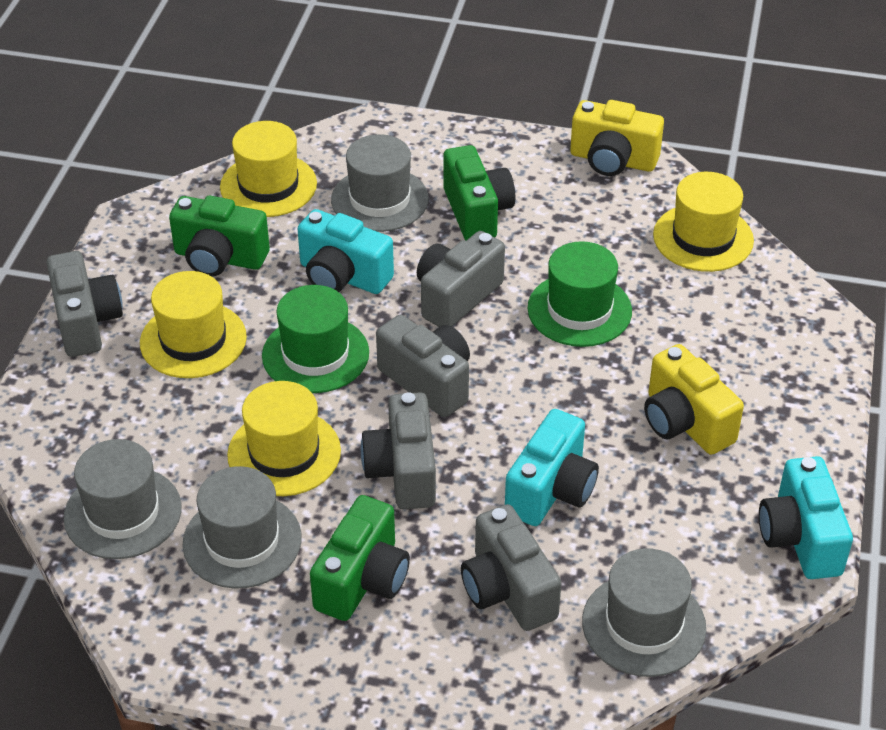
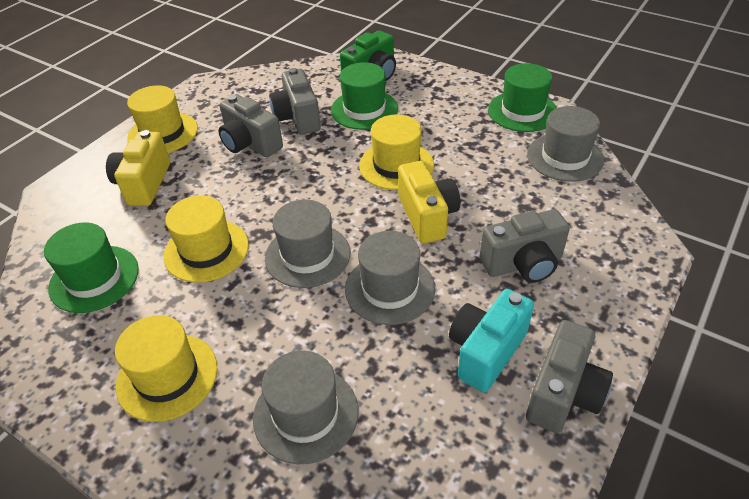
green camera: 3 -> 1
green hat: 2 -> 3
grey camera: 5 -> 4
turquoise camera: 3 -> 1

